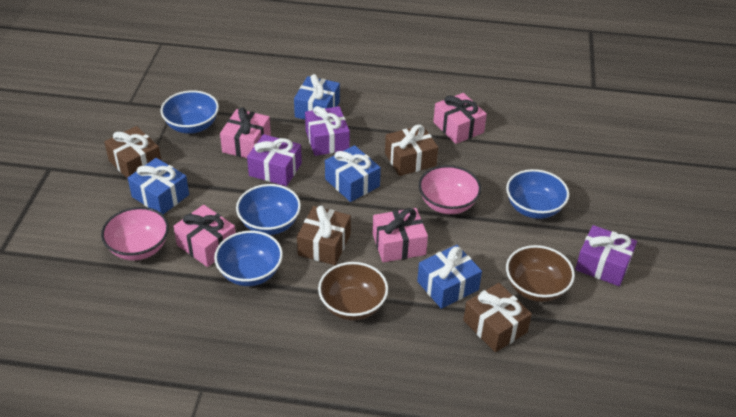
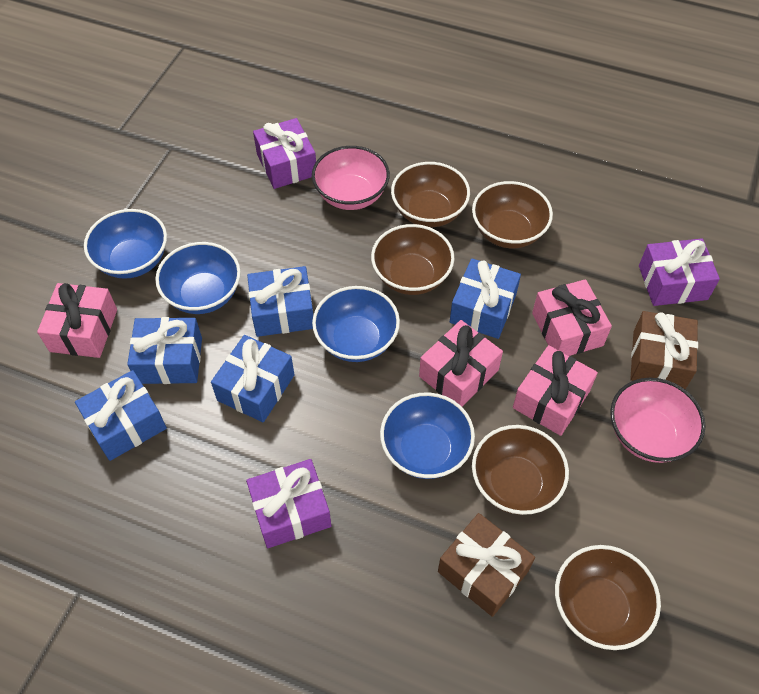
blue gift: 4 -> 5
brown bowl: 2 -> 5
brown gift: 4 -> 2

